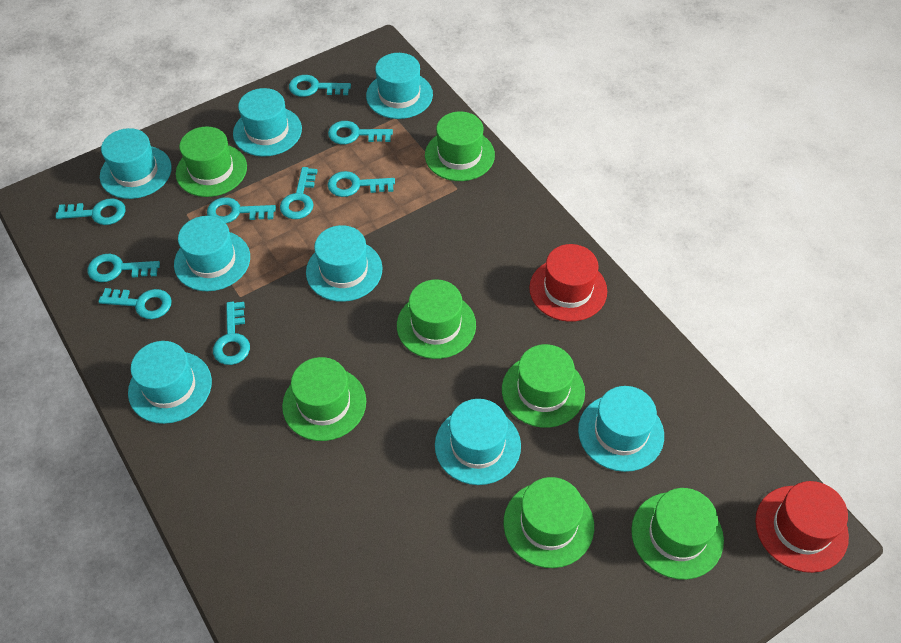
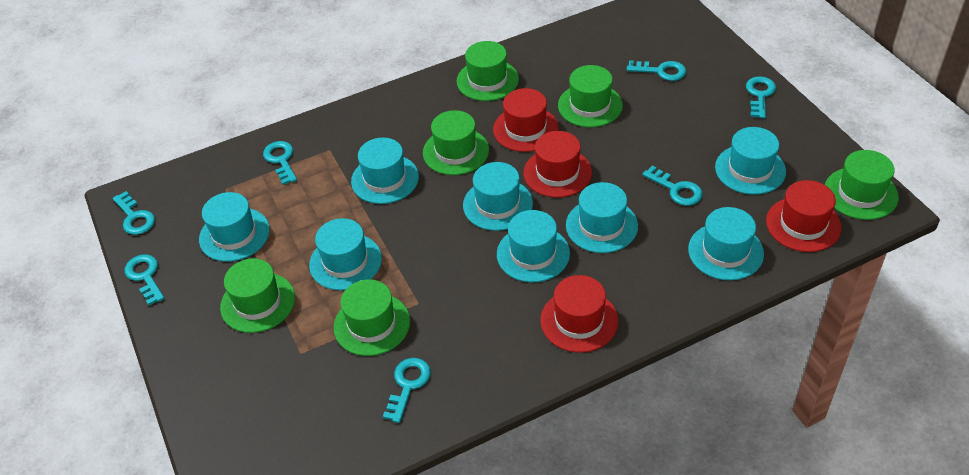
green hat: 7 -> 6
red hat: 2 -> 4
turquoise key: 9 -> 7

